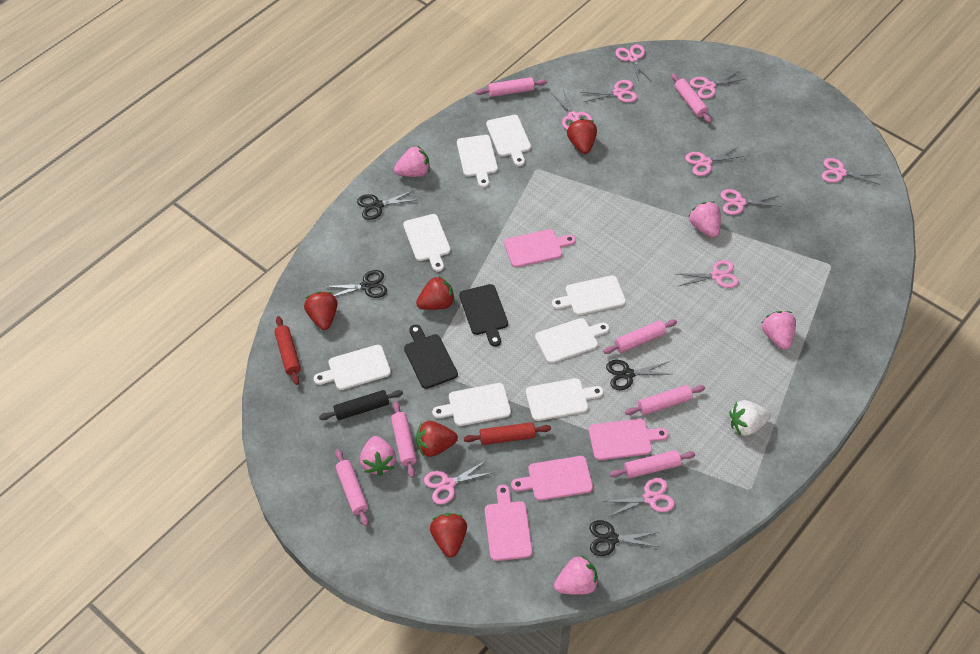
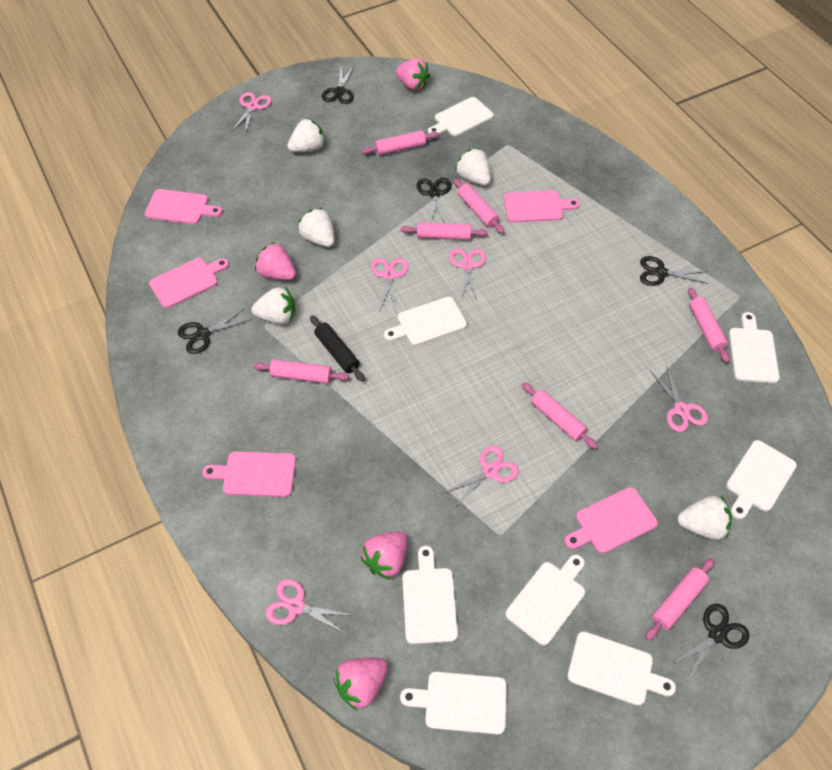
black cutting board: 2 -> 0
black scissors: 4 -> 5
pink cutting board: 4 -> 5
pink scissors: 10 -> 6
pink strawberry: 5 -> 4
red rolling pin: 2 -> 0
red strawberry: 5 -> 0
white strawberry: 1 -> 5

